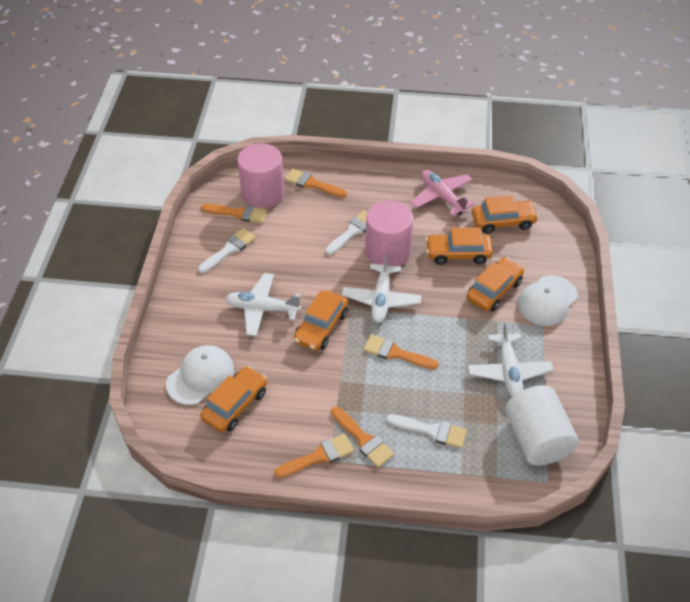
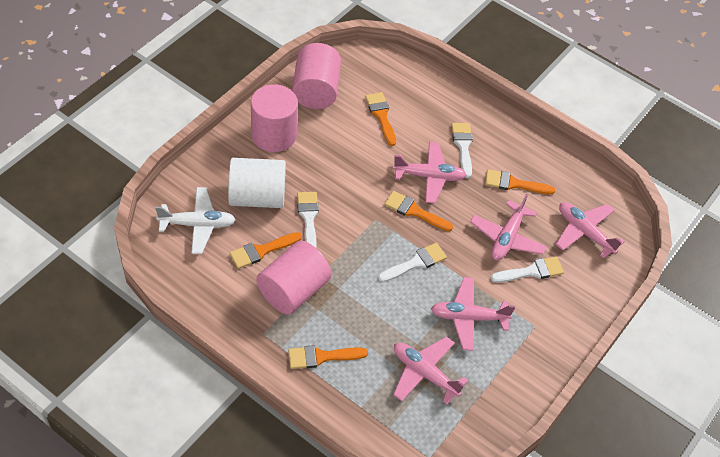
orange car: 5 -> 0
pink cylinder: 2 -> 3
pink plane: 1 -> 5
white brush: 3 -> 4
white cap: 2 -> 0
white plane: 3 -> 1

